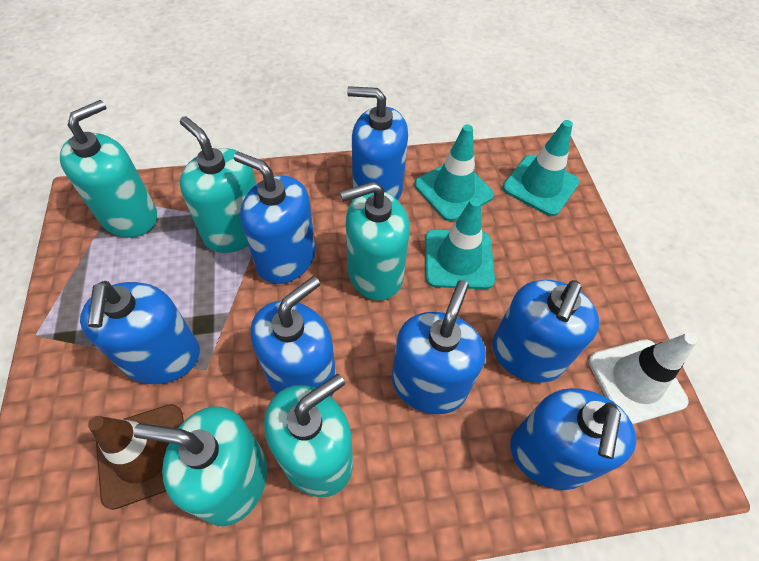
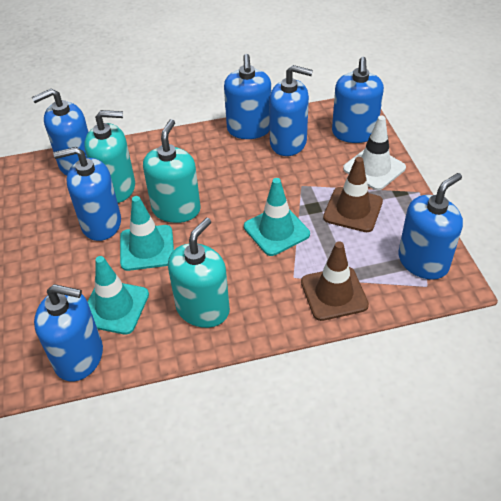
brown traffic cone: 1 -> 2
turquoise soap dispenser: 5 -> 3

